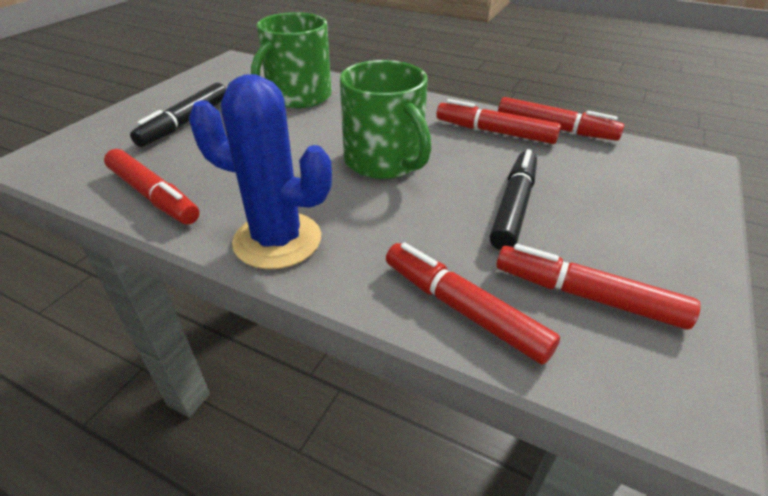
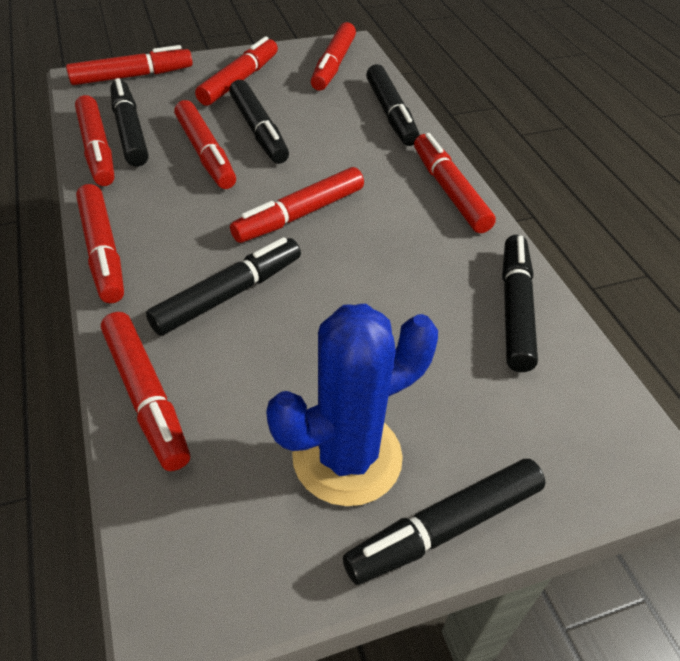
black marker: 2 -> 6
green mug: 2 -> 0
red marker: 5 -> 9

